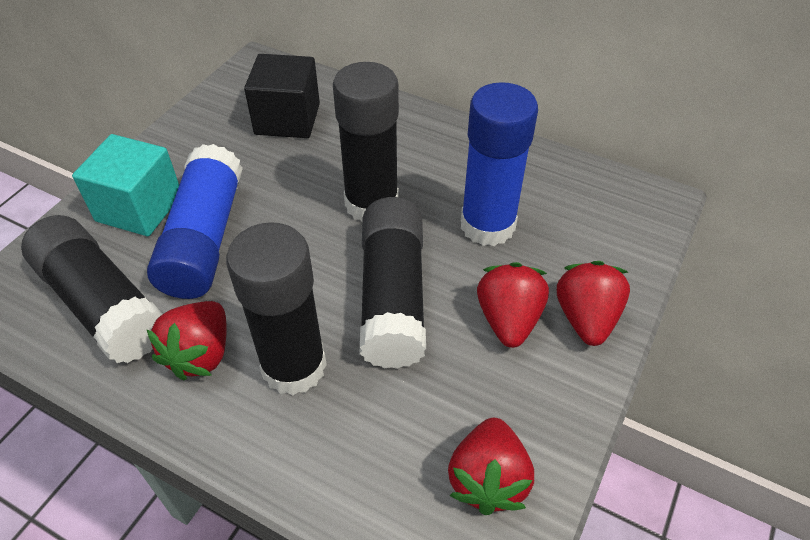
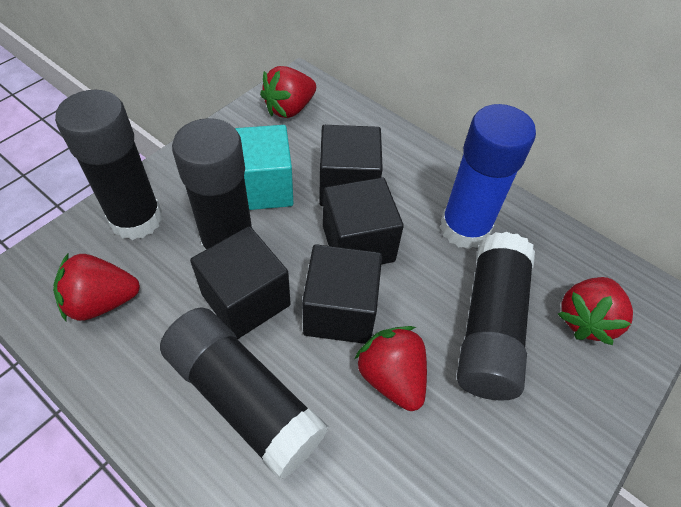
black cube: 1 -> 4
blue glue stick: 2 -> 1

